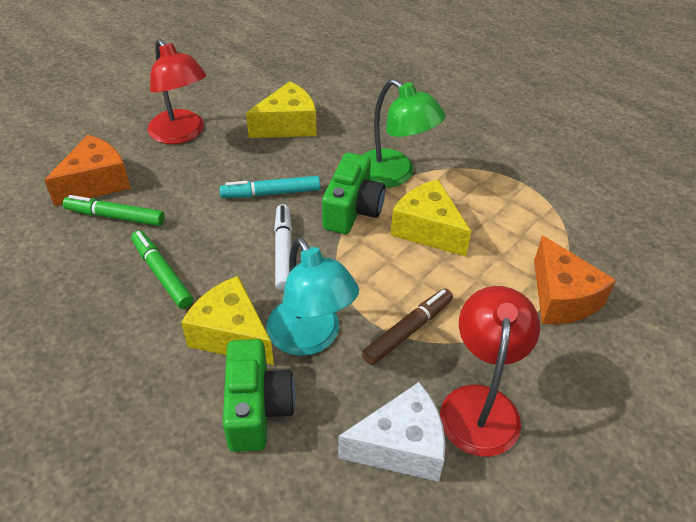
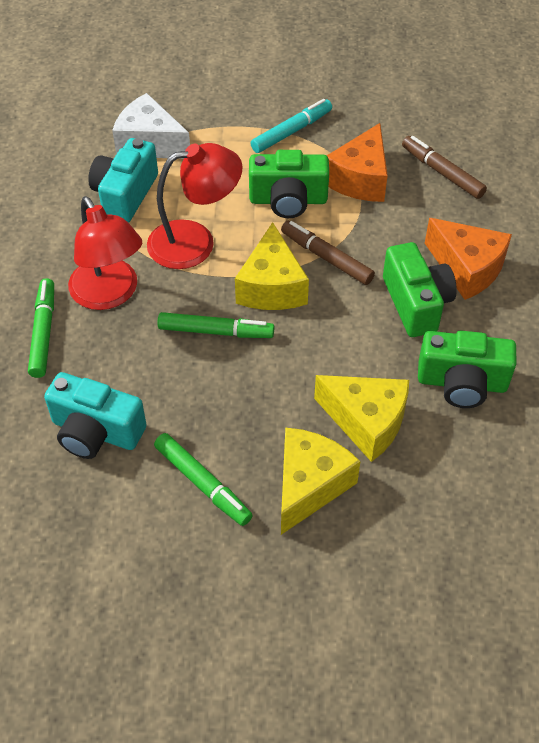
brown marker: 1 -> 2
green camera: 2 -> 3
green lamp: 1 -> 0
green marker: 2 -> 3
turquoise camera: 0 -> 2
turquoise lamp: 1 -> 0
white marker: 1 -> 0

